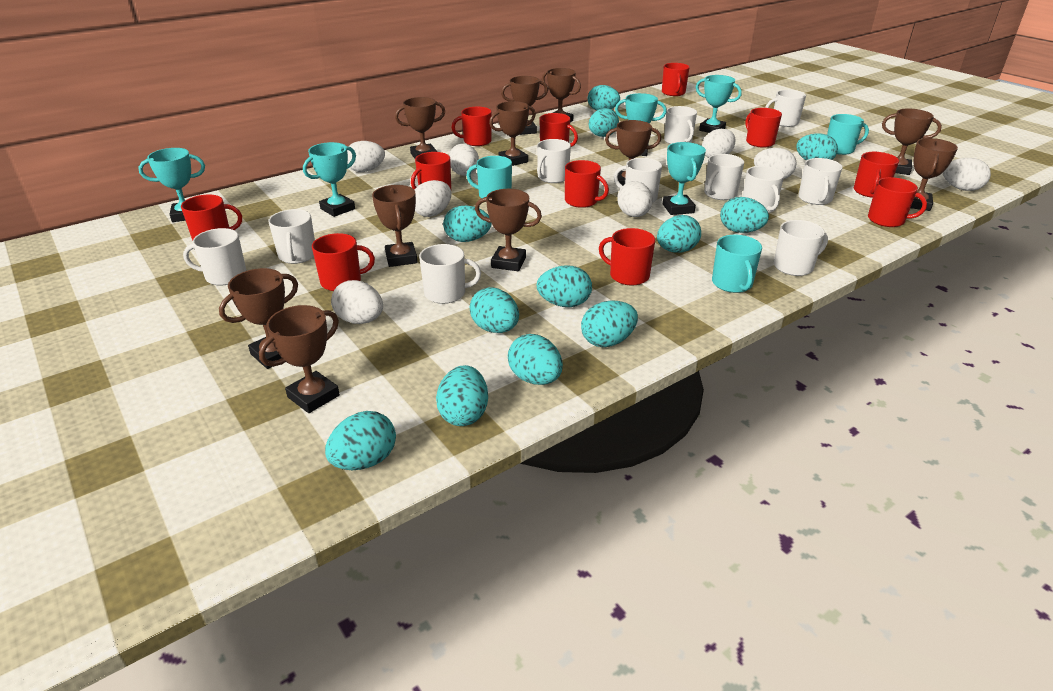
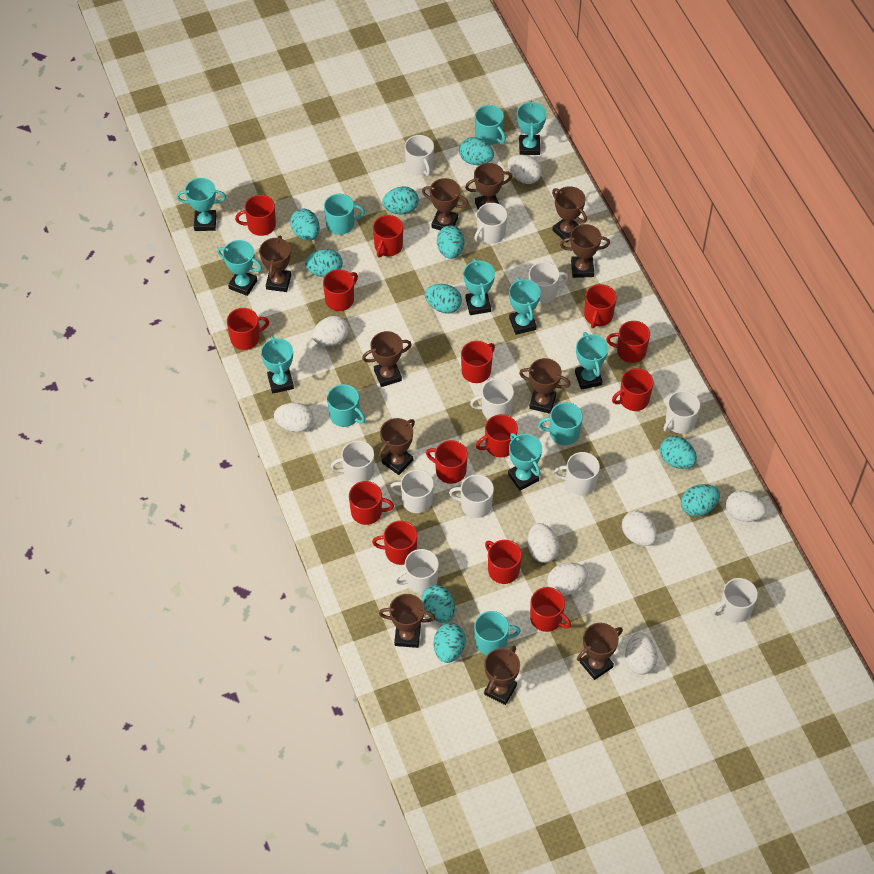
red mug: 11 -> 14
turquoise egg: 12 -> 10
turquoise mug: 3 -> 5
turquoise trophy: 5 -> 8

